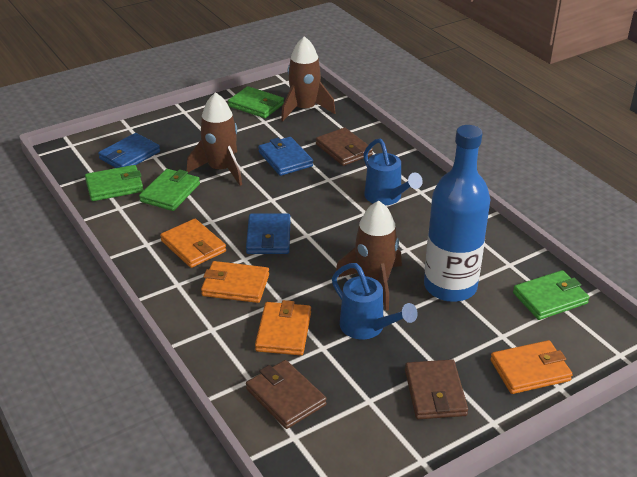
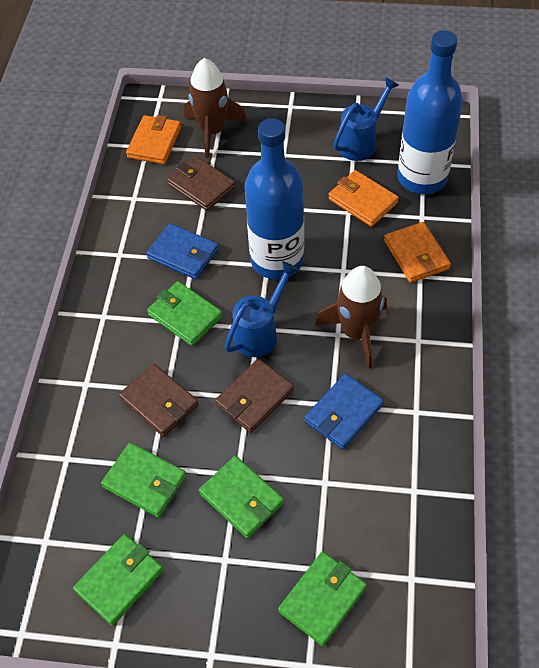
blue bottle: 1 -> 2
blue wallet: 3 -> 2
brown rocket: 3 -> 2
green wallet: 4 -> 5
orange wallet: 4 -> 3

